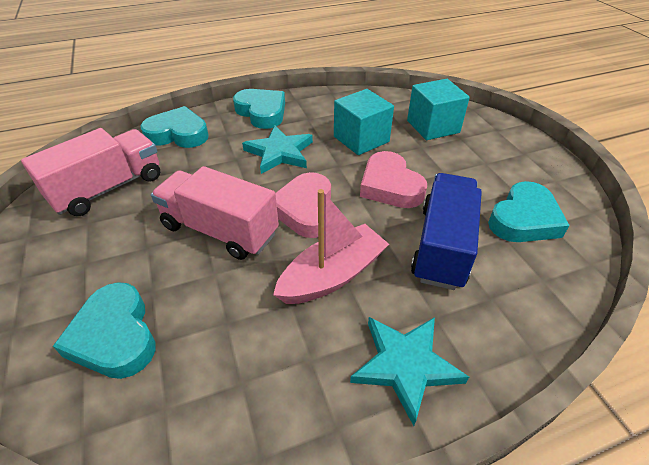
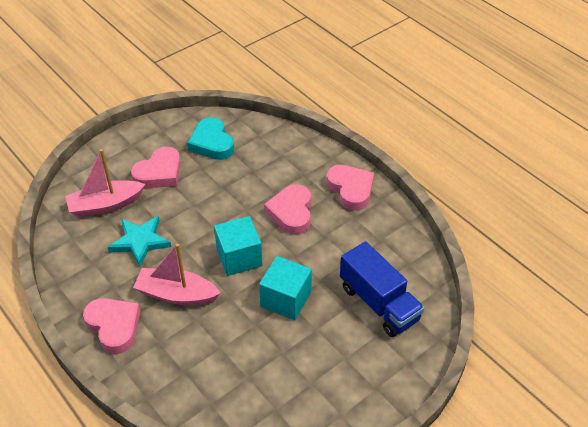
pink boat: 1 -> 2
pink heart: 2 -> 4
pink truck: 2 -> 0
turquoise heart: 4 -> 1
turquoise star: 2 -> 1

